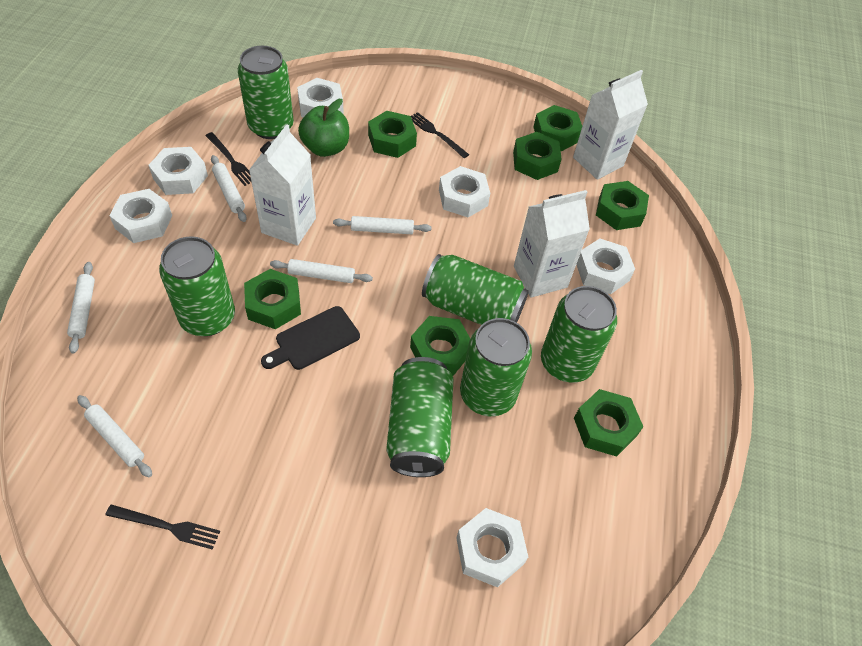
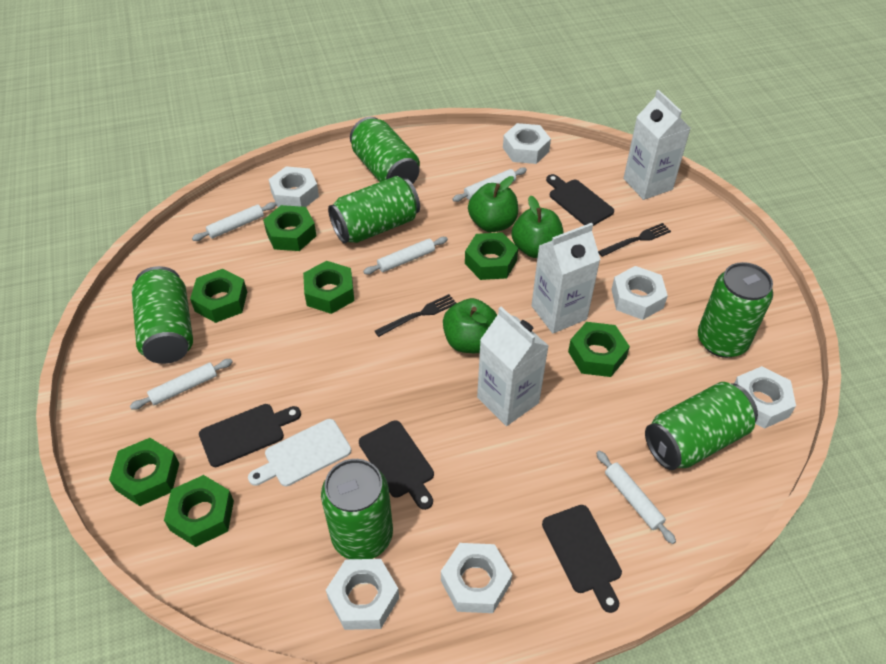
black cutting board: 1 -> 4
black fork: 3 -> 2
green apple: 1 -> 3
white cutting board: 0 -> 1

